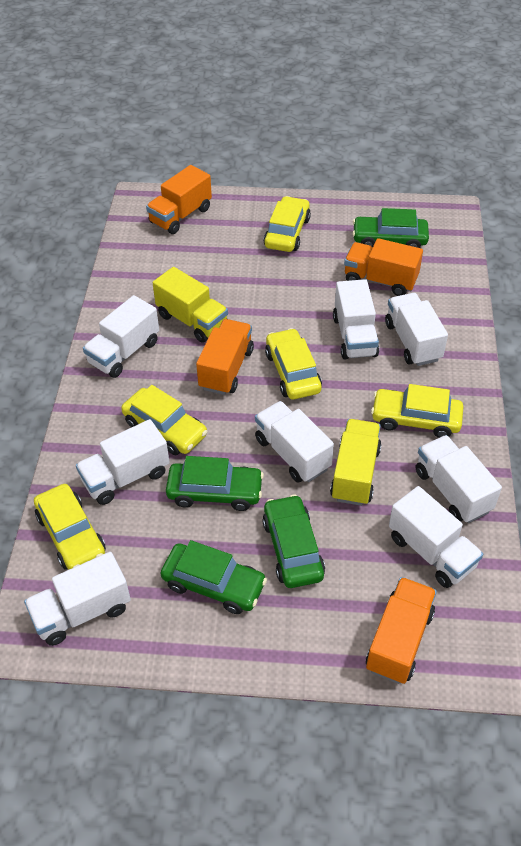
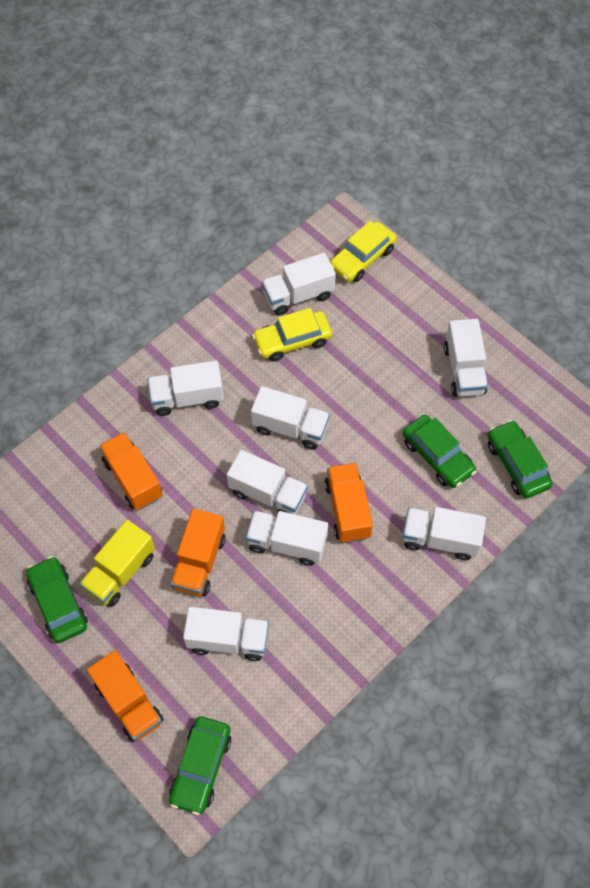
yellow car: 5 -> 2
yellow truck: 2 -> 1

